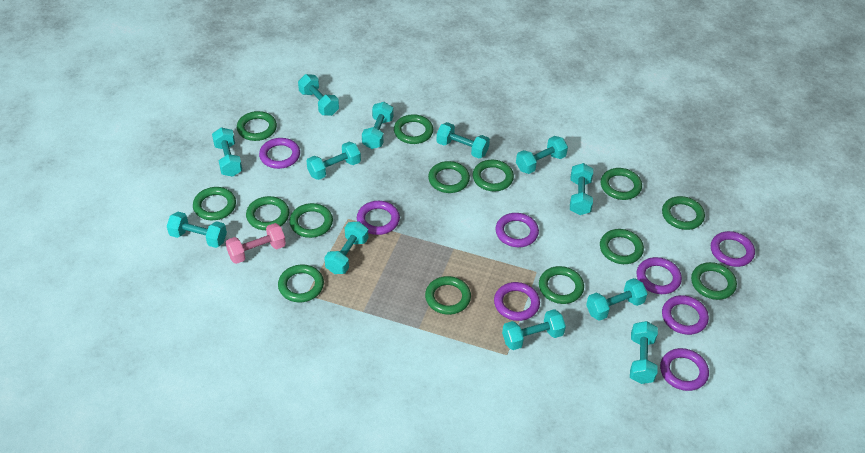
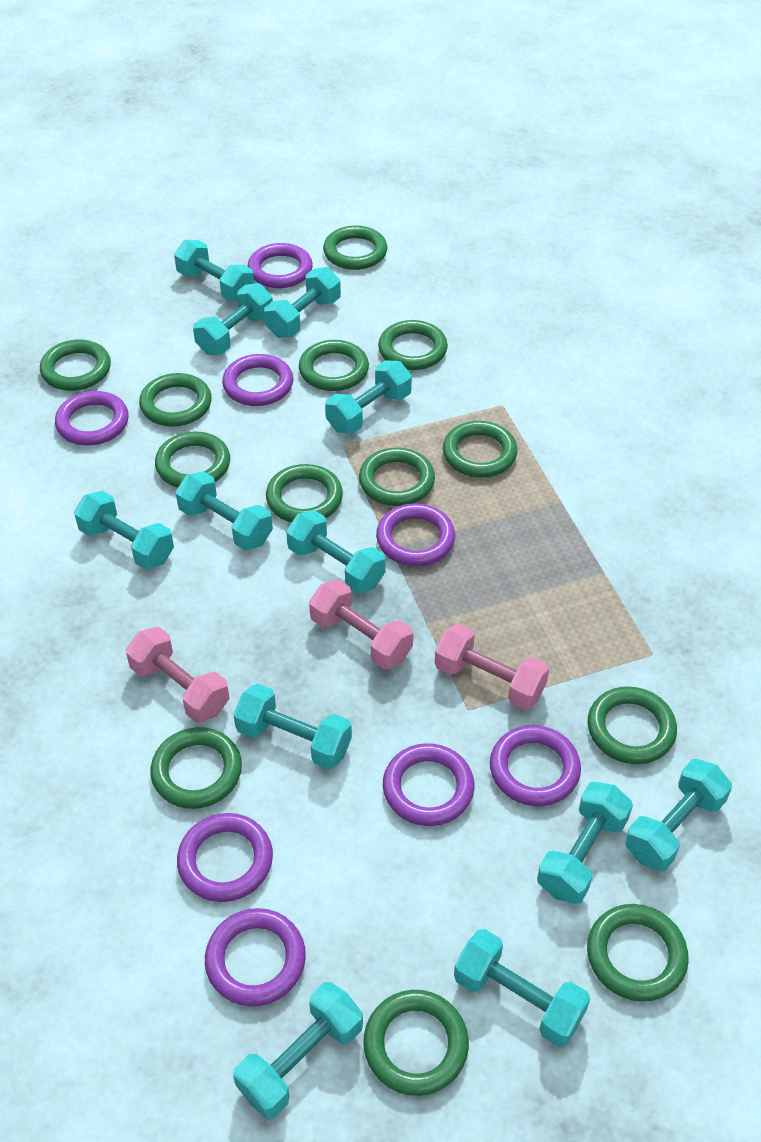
green ring: 14 -> 13
pink dumbbell: 1 -> 3

